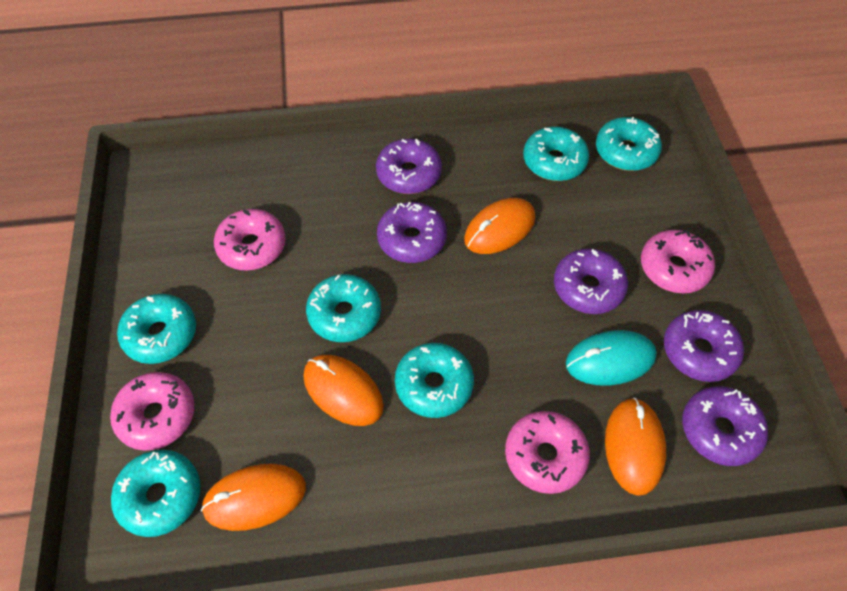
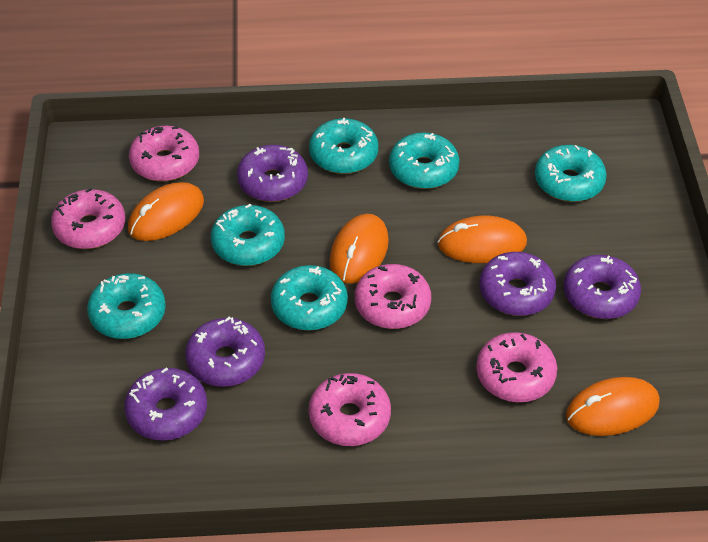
pink donut: 4 -> 5
turquoise mouse: 1 -> 0

